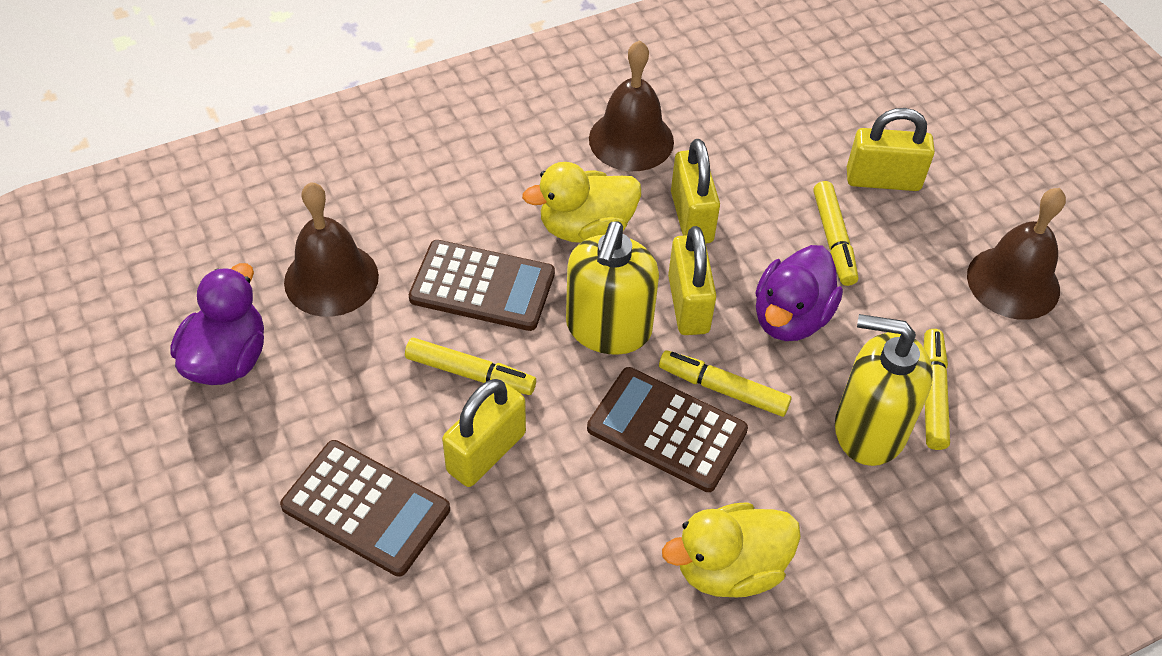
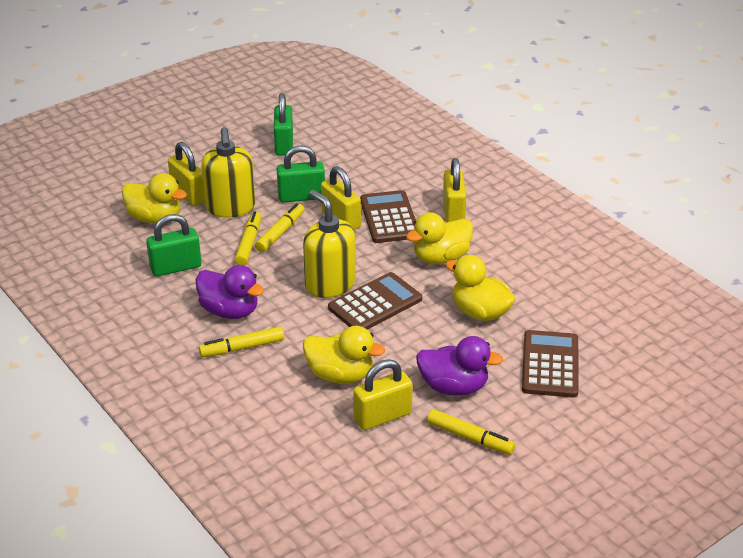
brown bell: 3 -> 0
green padlock: 0 -> 3
yellow duck: 2 -> 4

